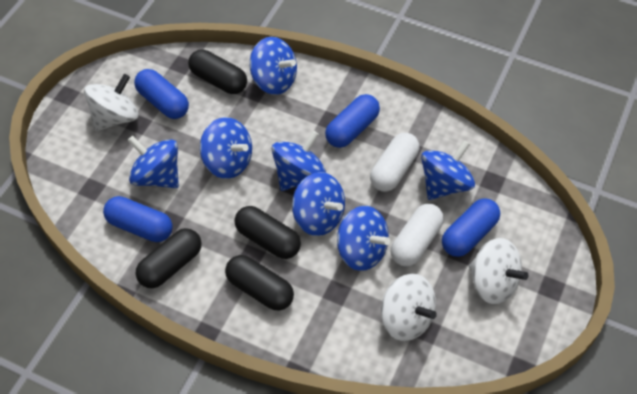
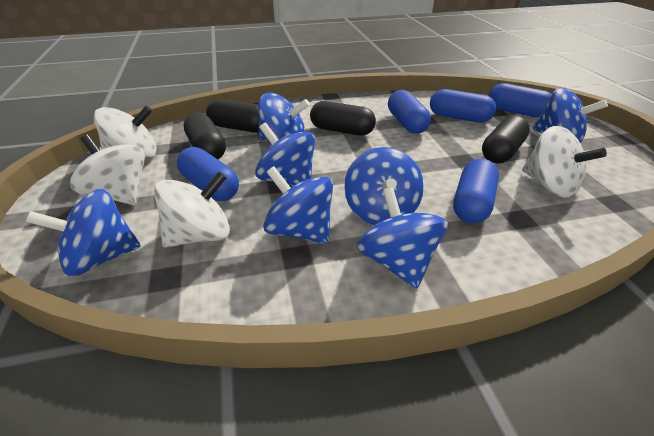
blue capsule: 4 -> 5
white capsule: 2 -> 0
white spinning top: 3 -> 4

